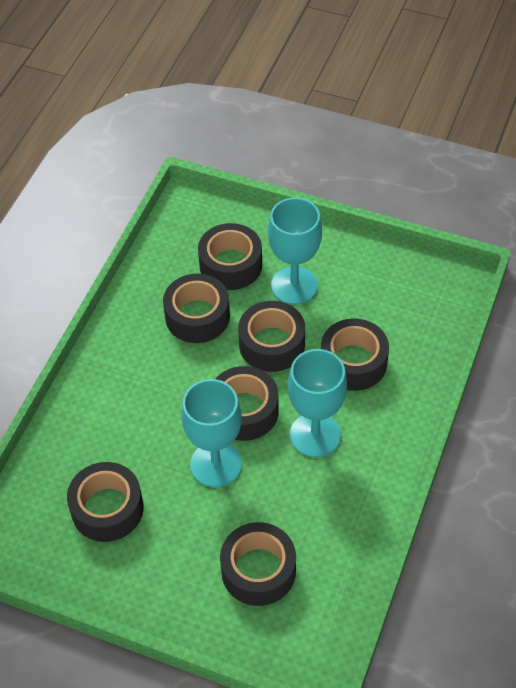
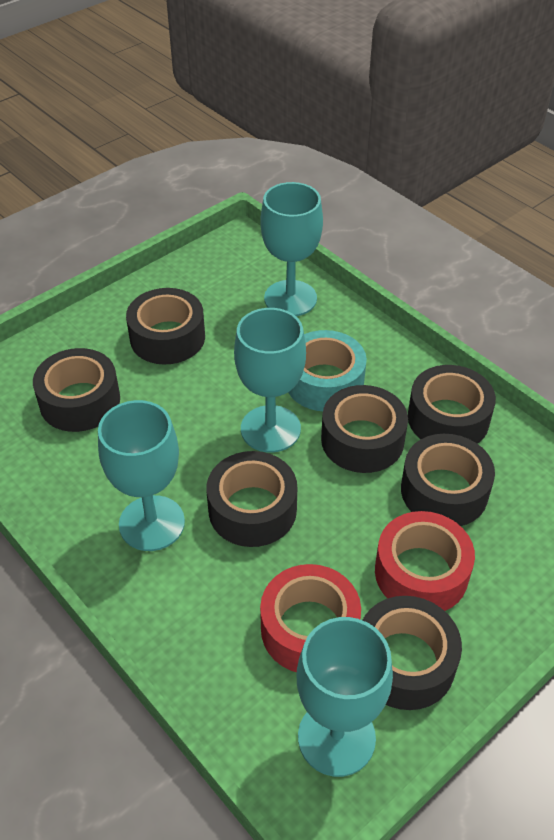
red tape: 0 -> 2
turquoise goblet: 3 -> 4
turquoise tape: 0 -> 1

